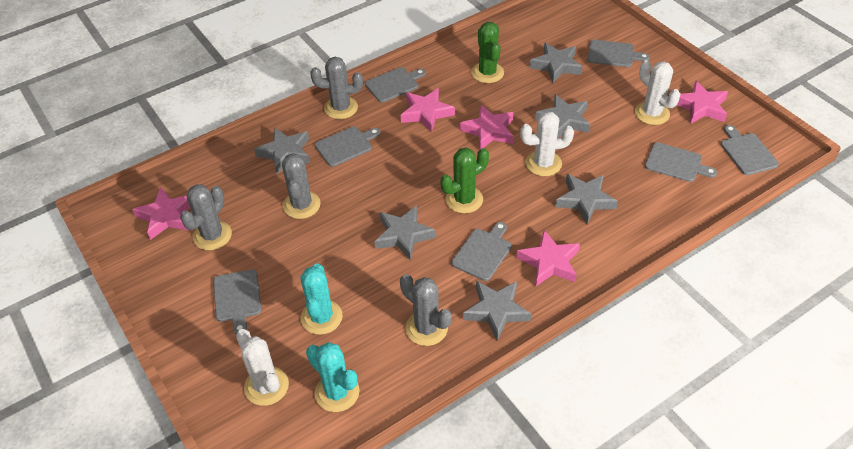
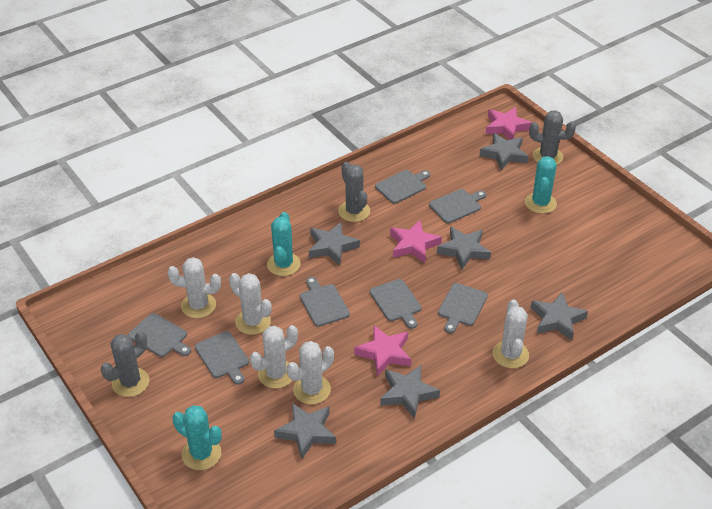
green cactus: 2 -> 0
grey cactus: 4 -> 3
pink star: 5 -> 3
turquoise cactus: 2 -> 3
white cactus: 3 -> 5

